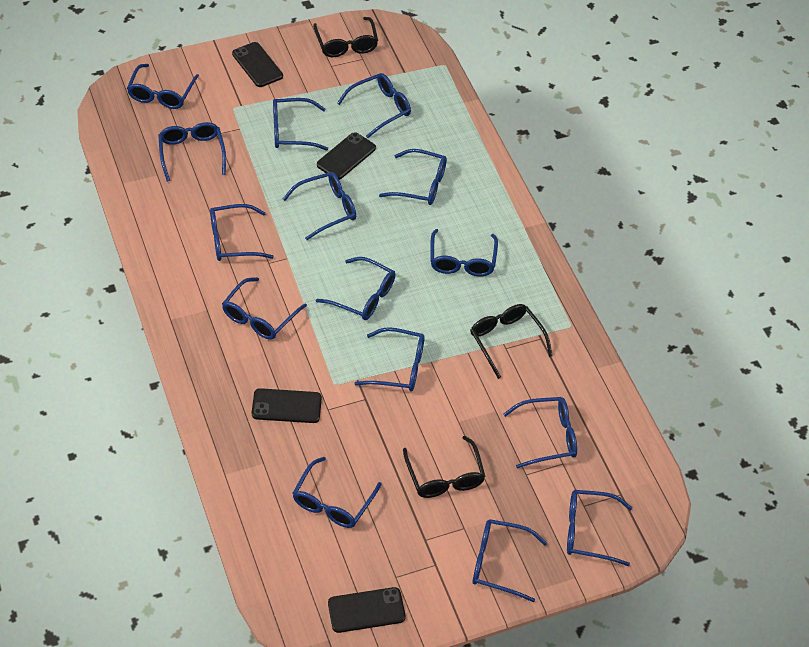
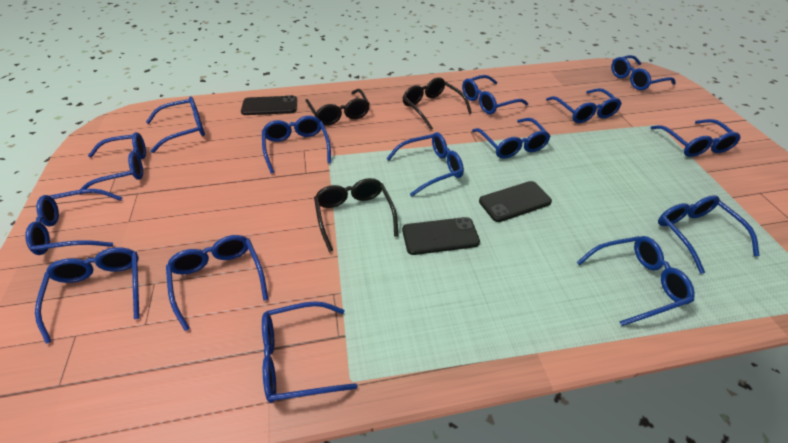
black phone: 4 -> 3

